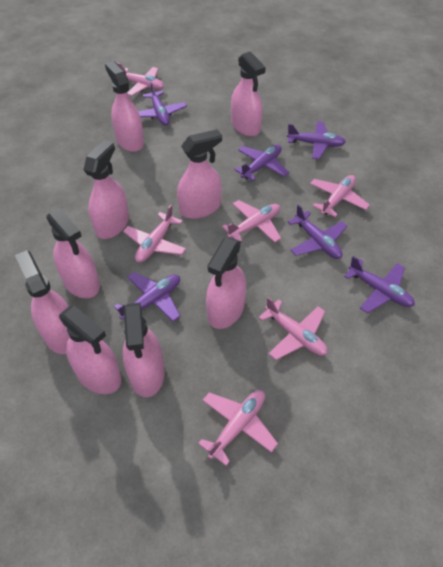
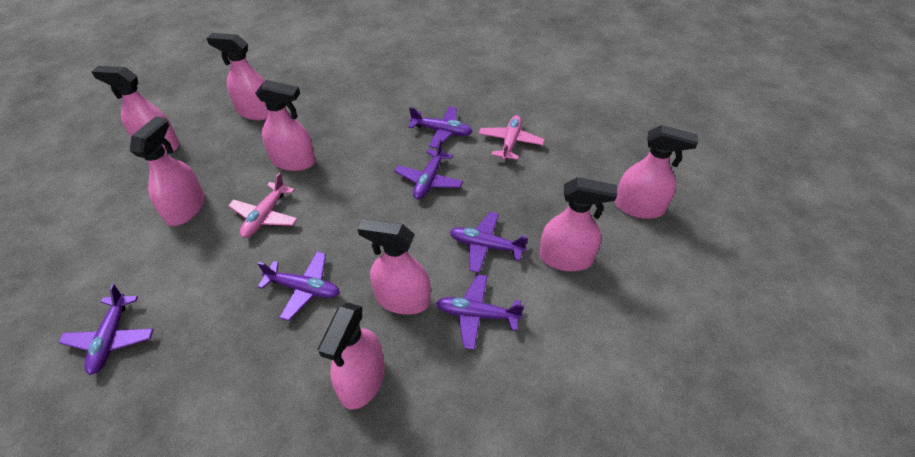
pink plane: 6 -> 2
pink spray bottle: 9 -> 8

